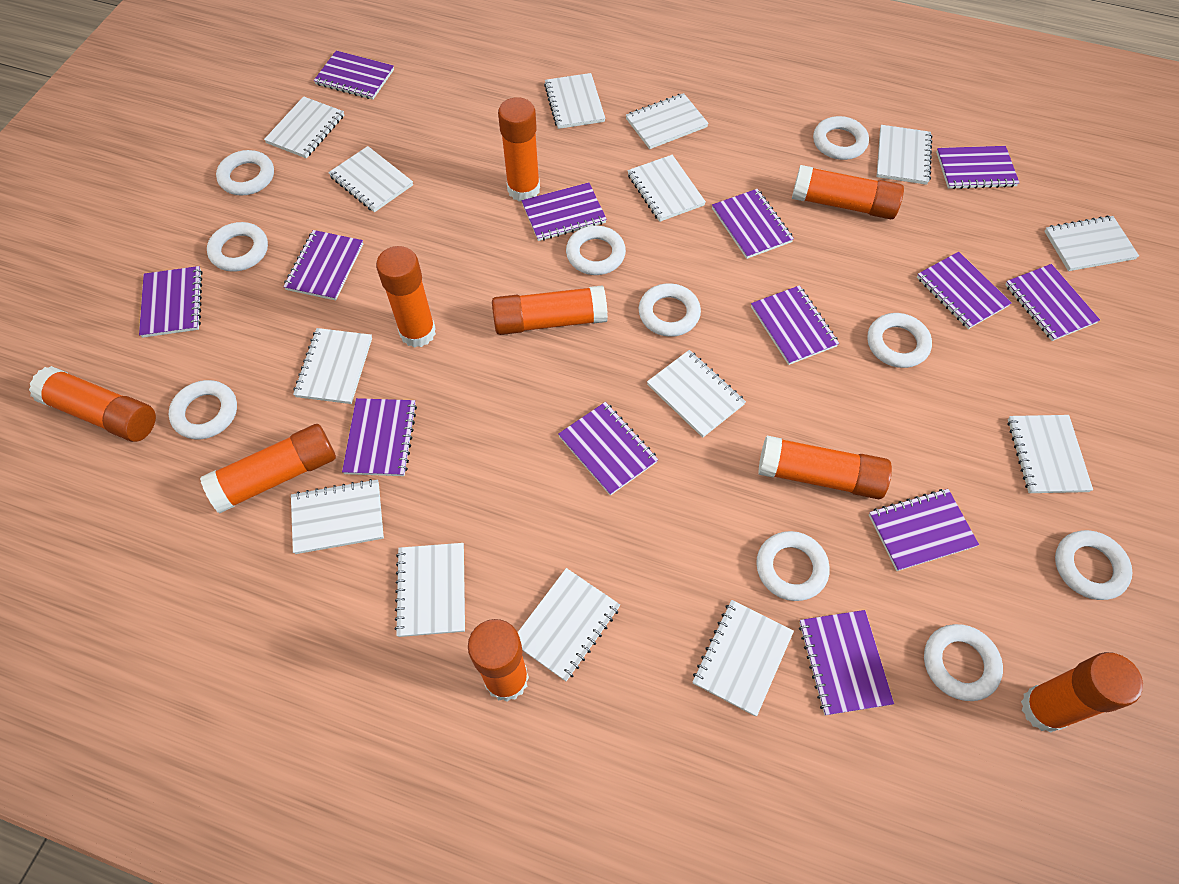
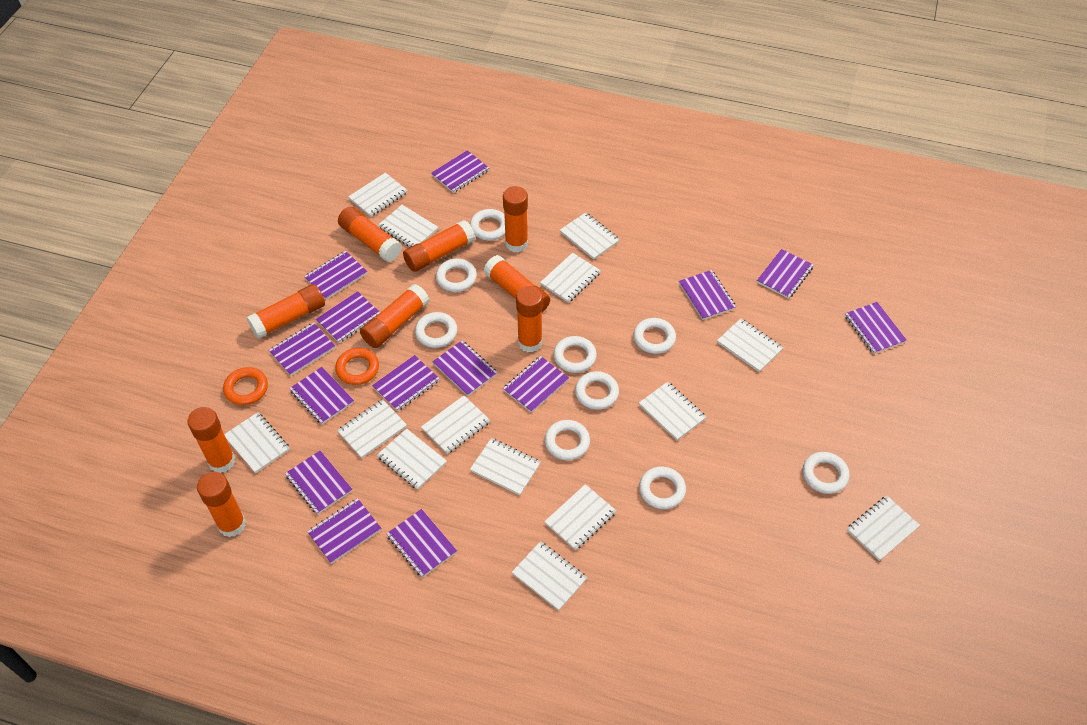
orange ring: 0 -> 2
purple notebook: 13 -> 14
white ring: 10 -> 9

